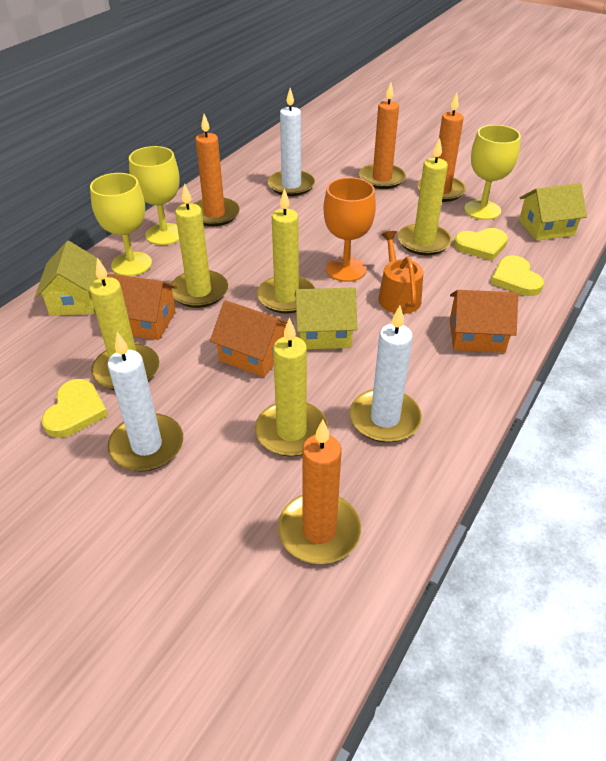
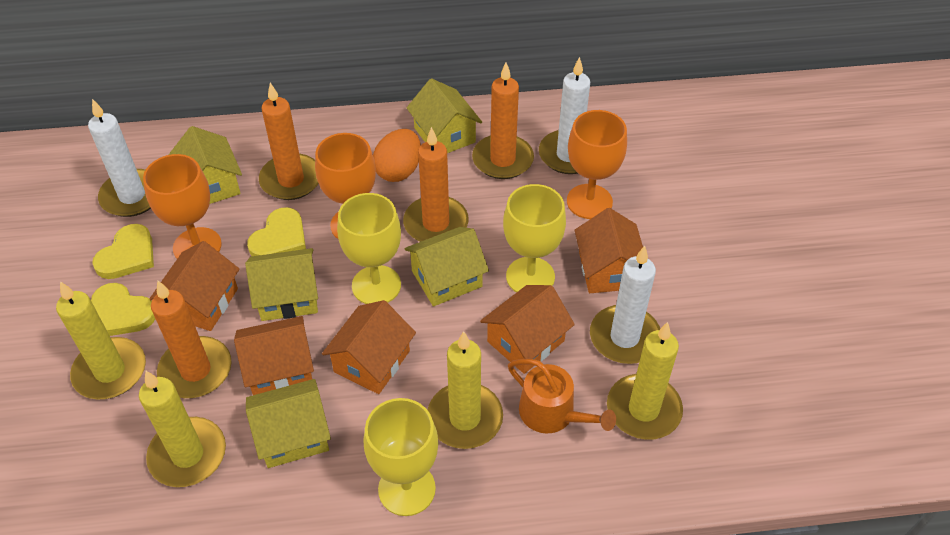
orange egg: 0 -> 1
orange goblet: 1 -> 3
orange house: 3 -> 5
yellow candle: 5 -> 4
yellow house: 3 -> 5

